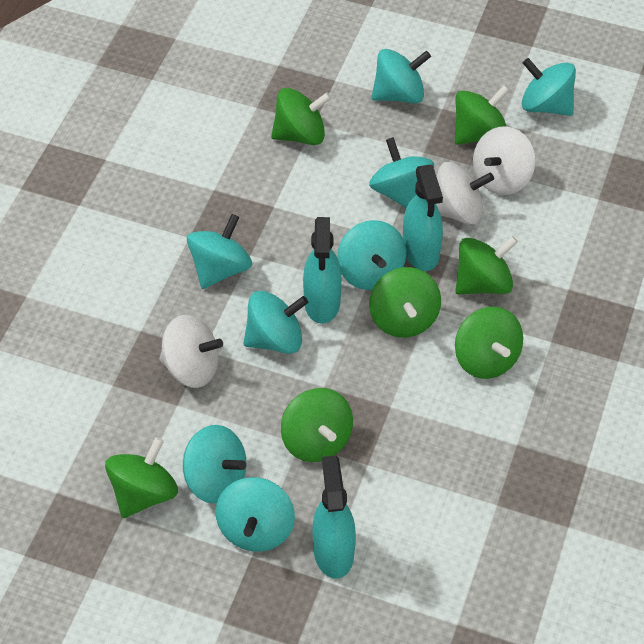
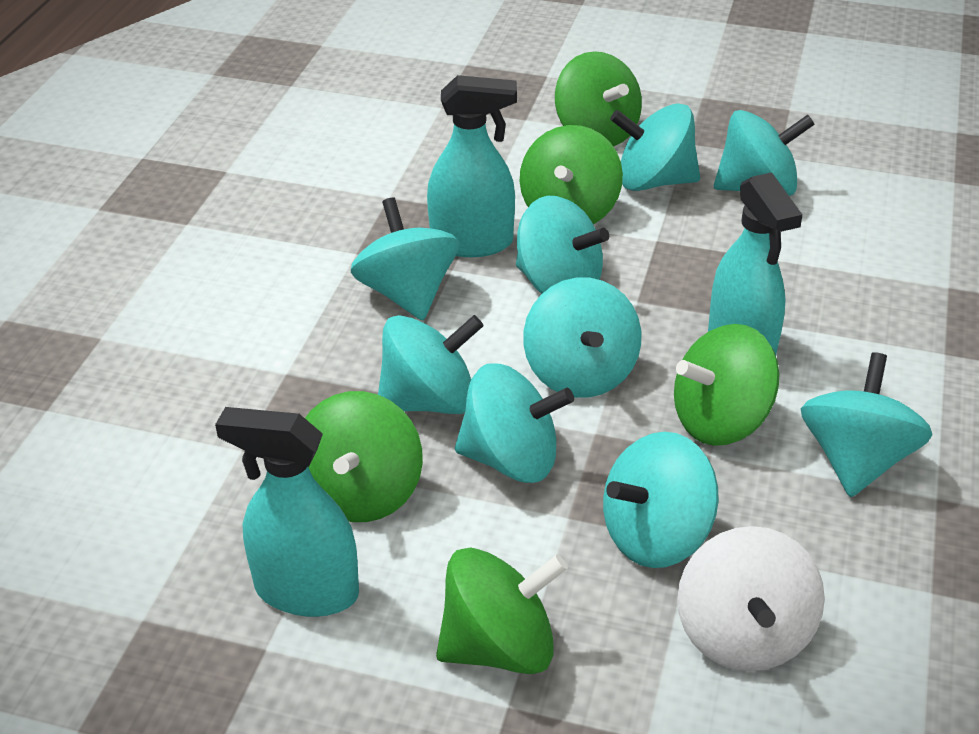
green spinning top: 7 -> 5
turquoise spinning top: 8 -> 9
white spinning top: 3 -> 1

